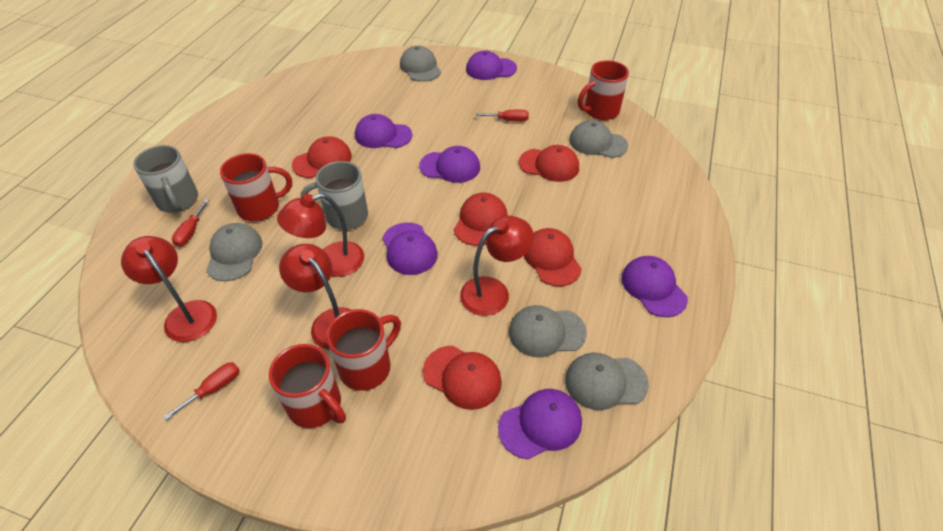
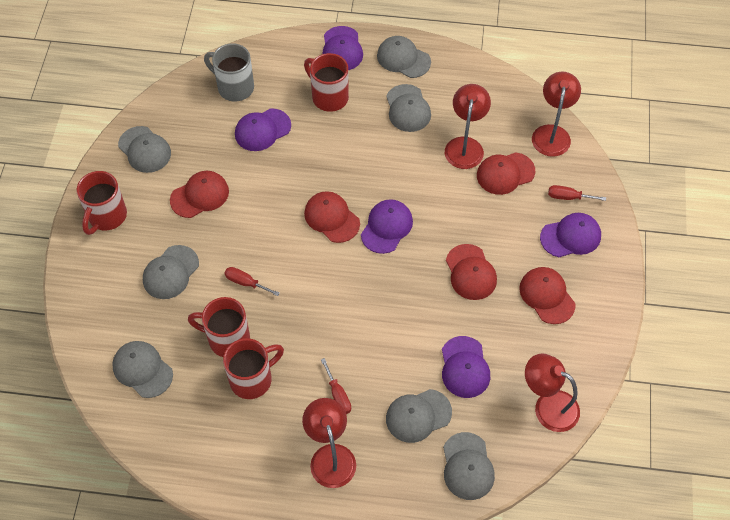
grey cap: 5 -> 7
grey mug: 2 -> 1
purple cap: 6 -> 5

